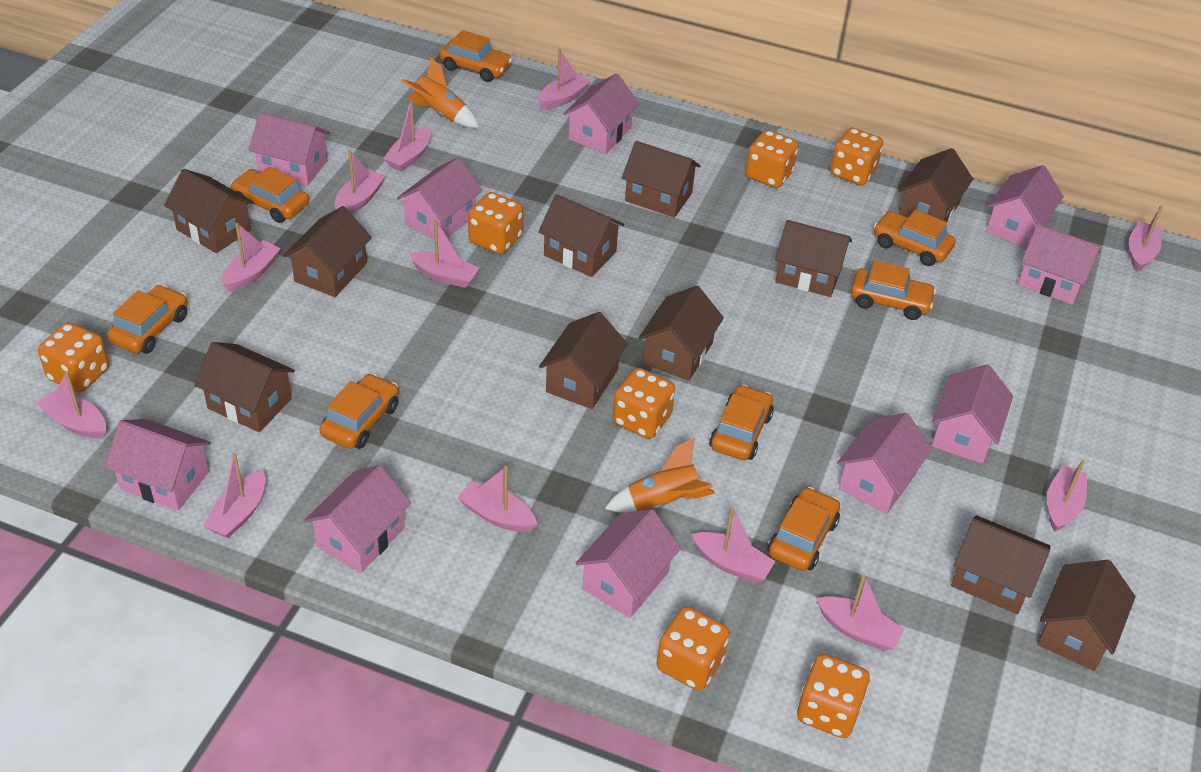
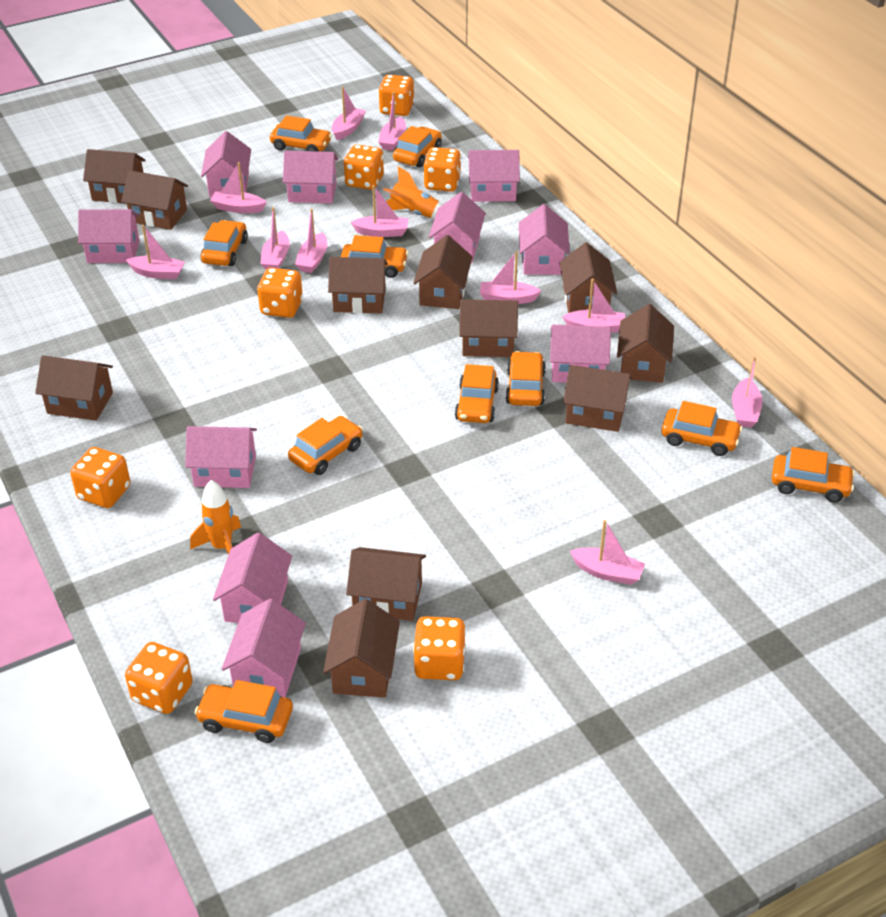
orange car: 8 -> 10
pink boat: 12 -> 11

